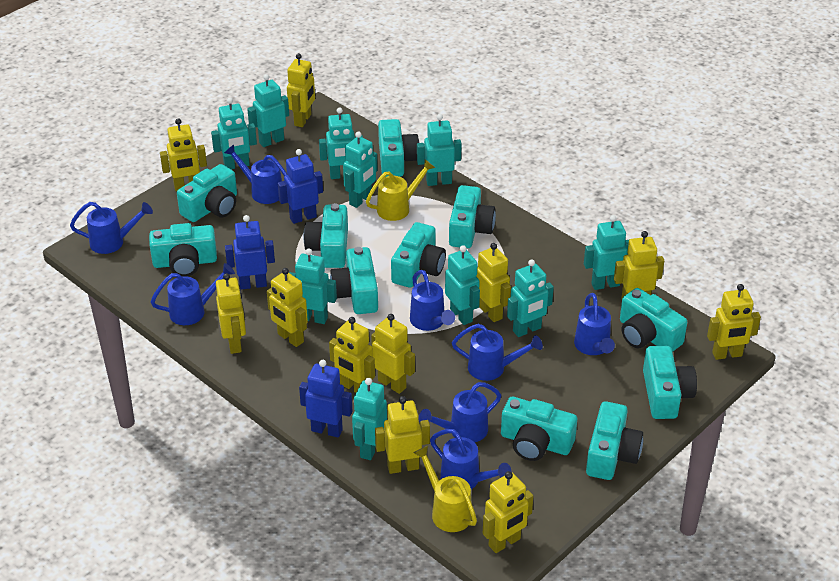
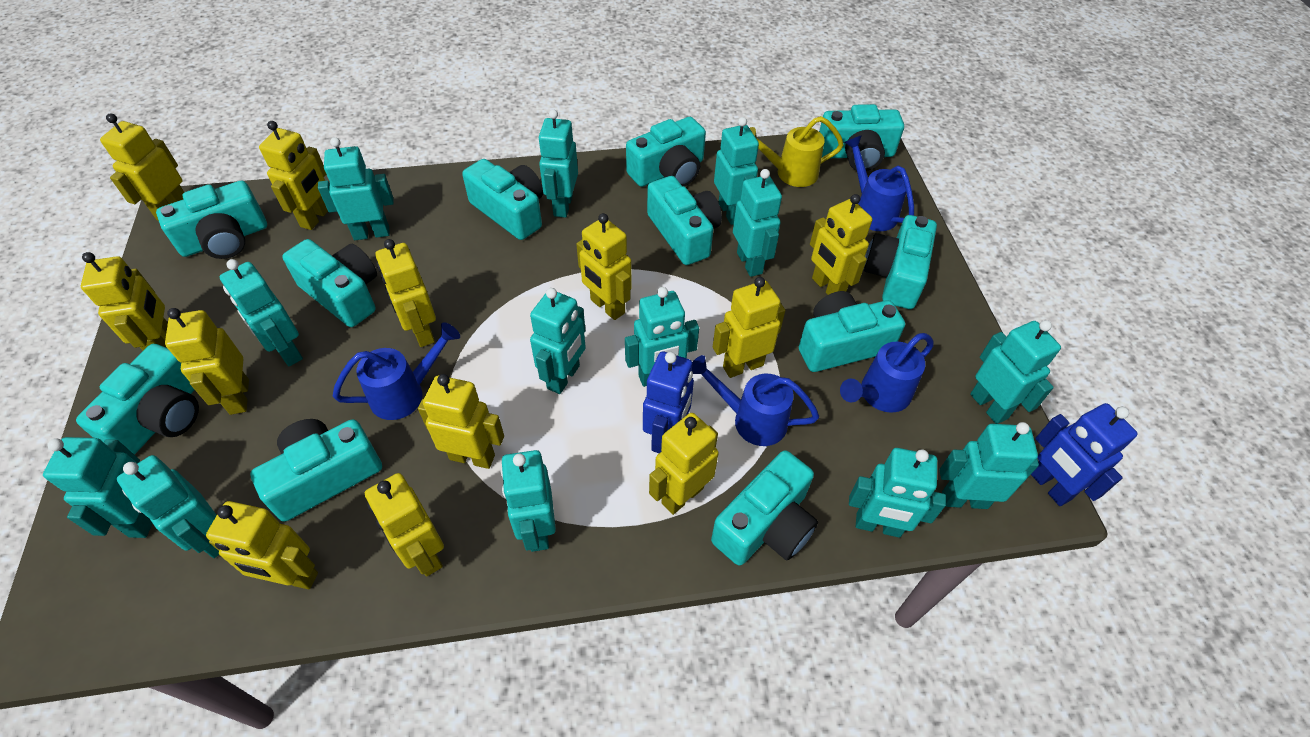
blue robot: 3 -> 2
blue watering can: 8 -> 4
turquoise robot: 10 -> 13
yellow robot: 11 -> 12
yellow watering can: 2 -> 1

